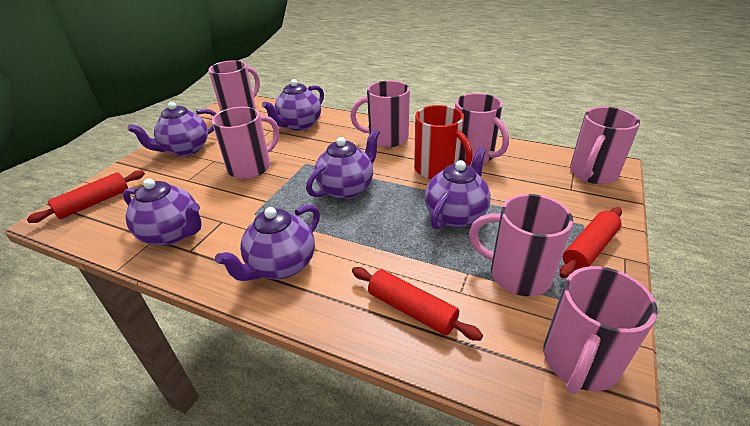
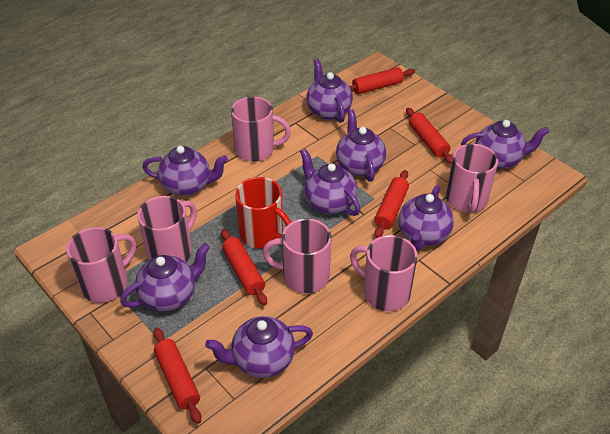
pink mug: 7 -> 6
purple teapot: 6 -> 8
red rolling pin: 3 -> 5

